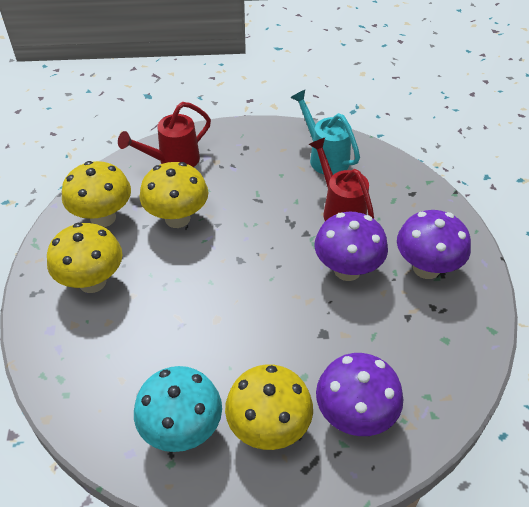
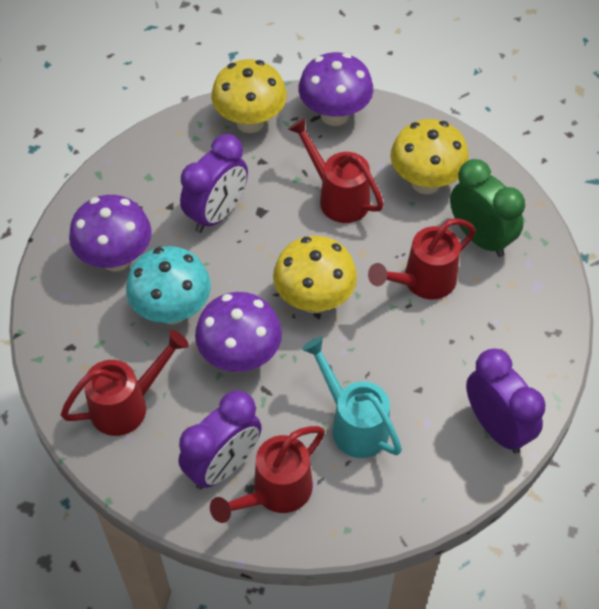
green clock: 0 -> 1
purple clock: 0 -> 3
red watering can: 2 -> 4
yellow mushroom: 4 -> 3

